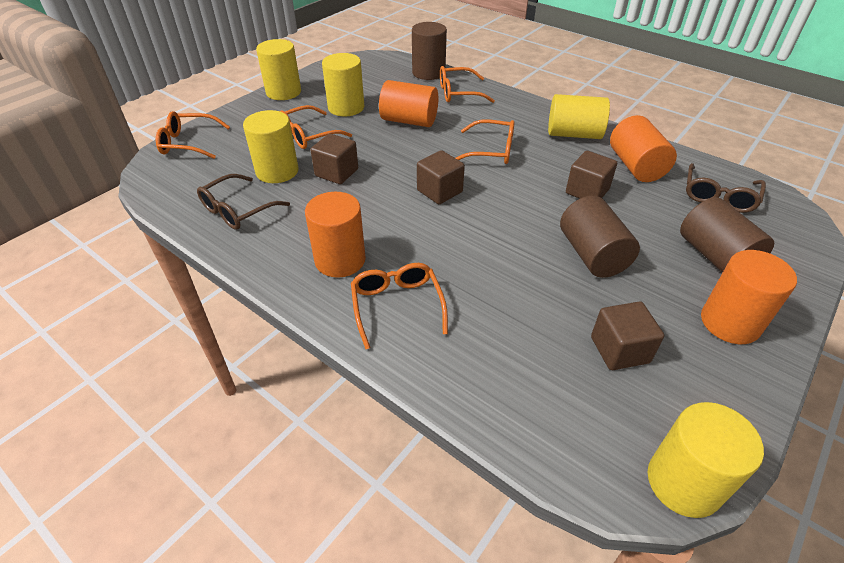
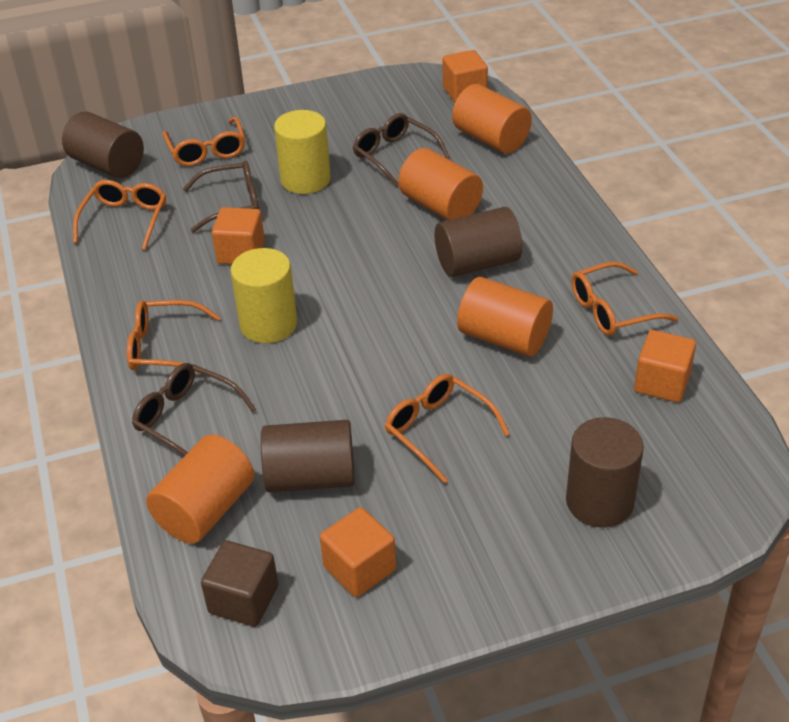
brown cube: 4 -> 1
brown cylinder: 3 -> 4
brown glasses: 2 -> 3
orange cube: 0 -> 4
yellow cylinder: 5 -> 2

